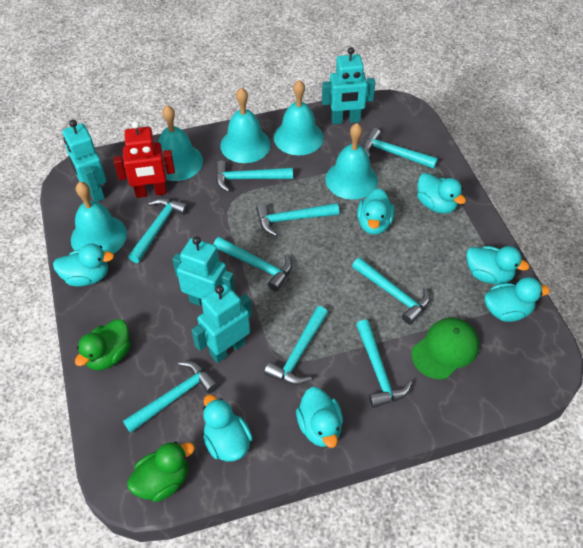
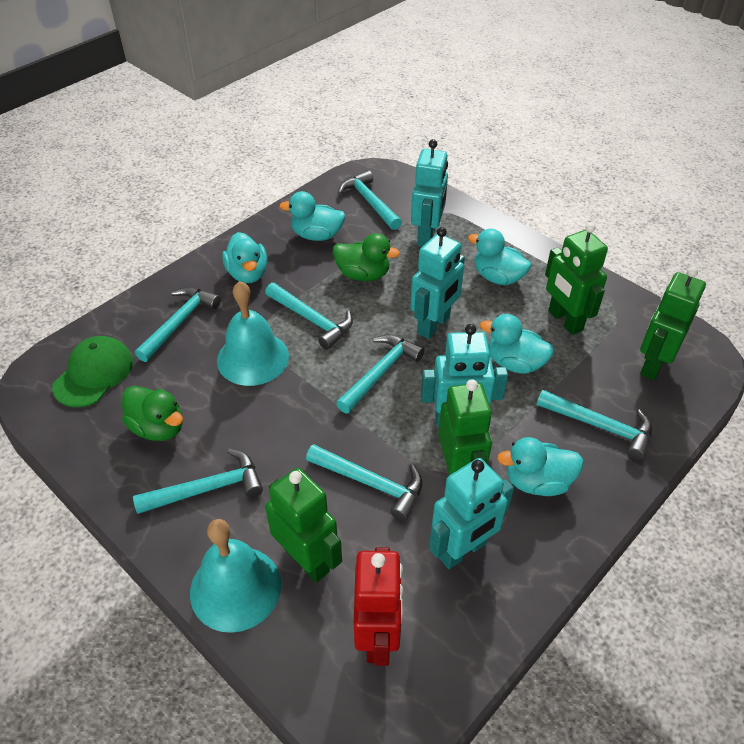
green robot: 0 -> 4
turquoise bell: 5 -> 2
turquoise duck: 7 -> 5
turquoise hammer: 9 -> 7

